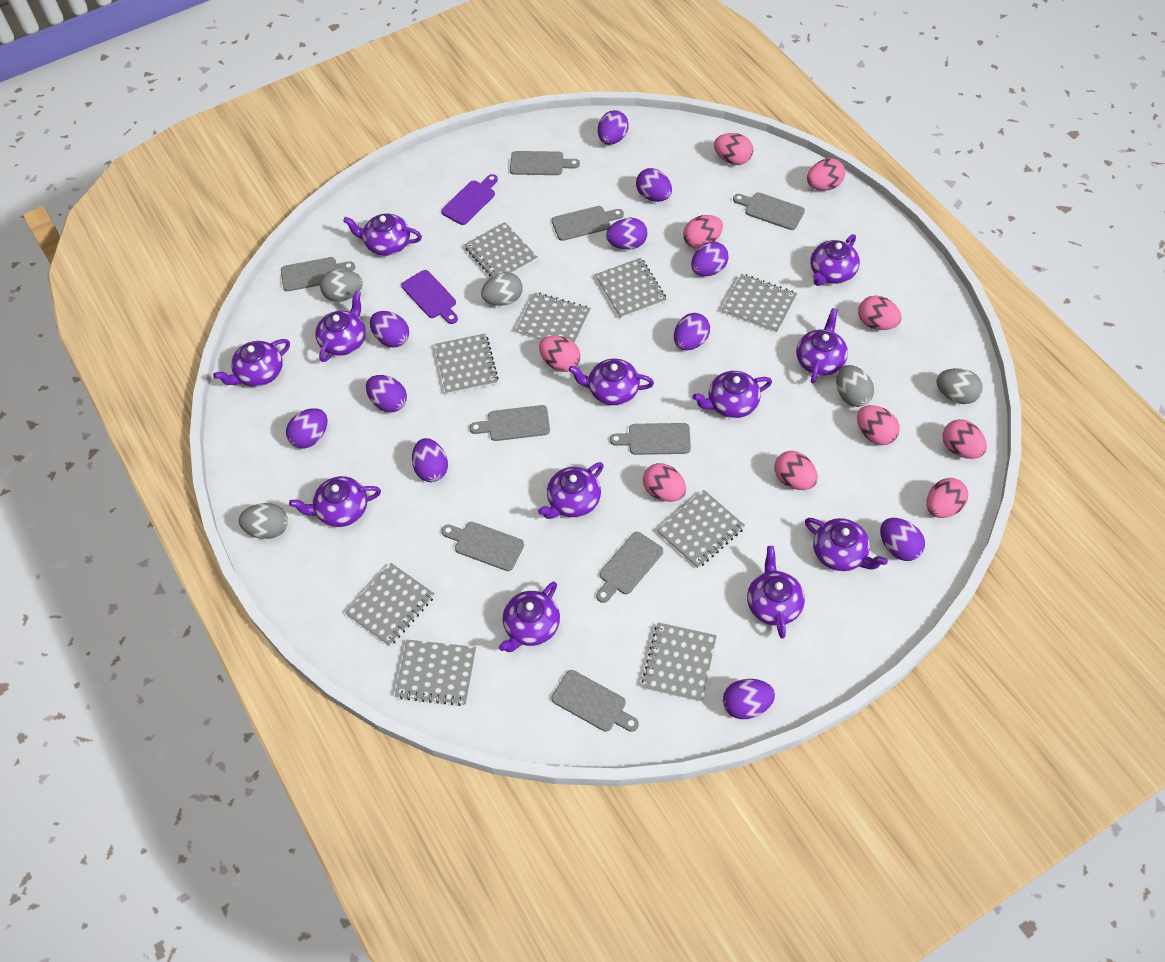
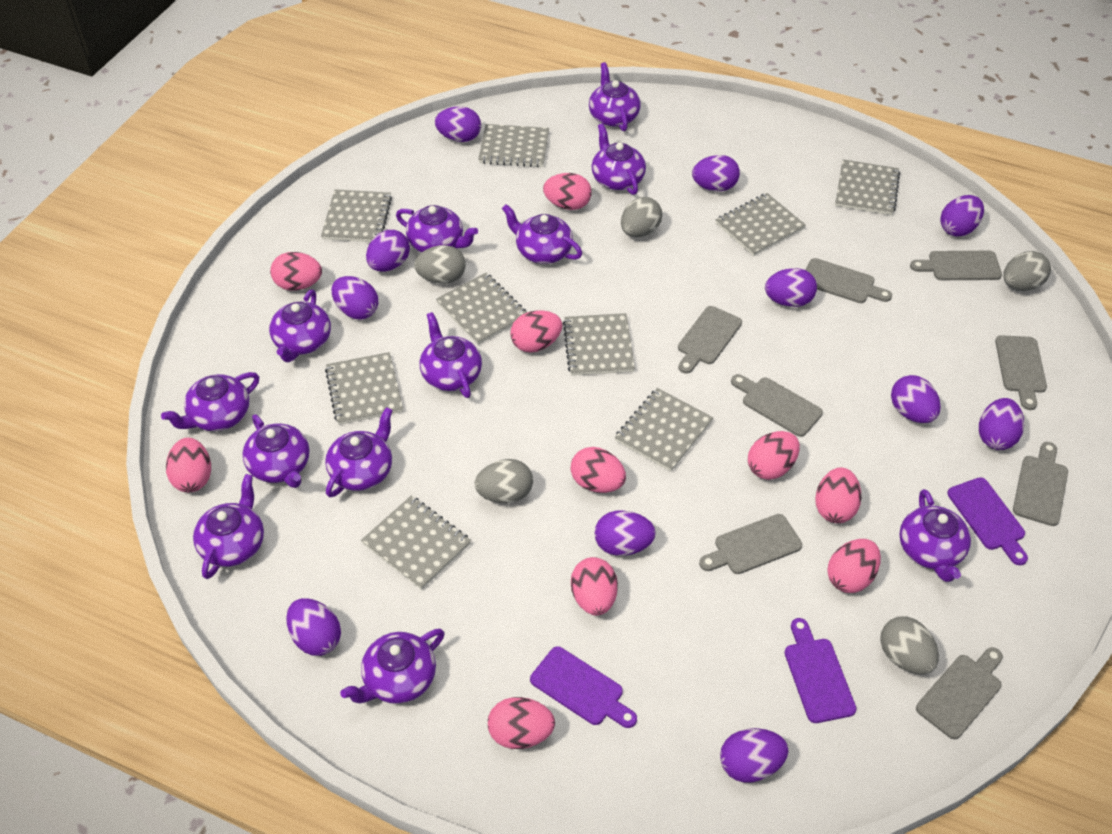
grey cutting board: 9 -> 8
purple cutting board: 2 -> 3

